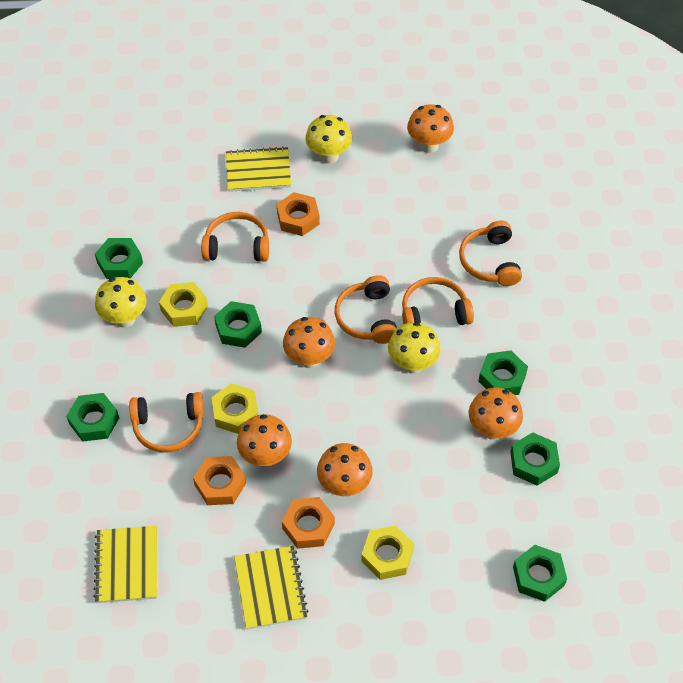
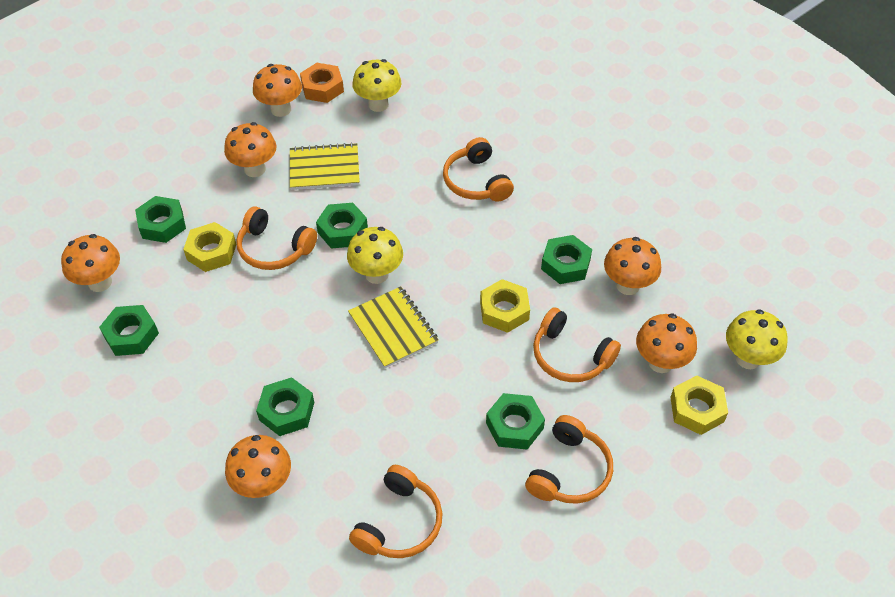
orange mushroom: 5 -> 6
orange nut: 3 -> 1
yellow notebook: 3 -> 2

